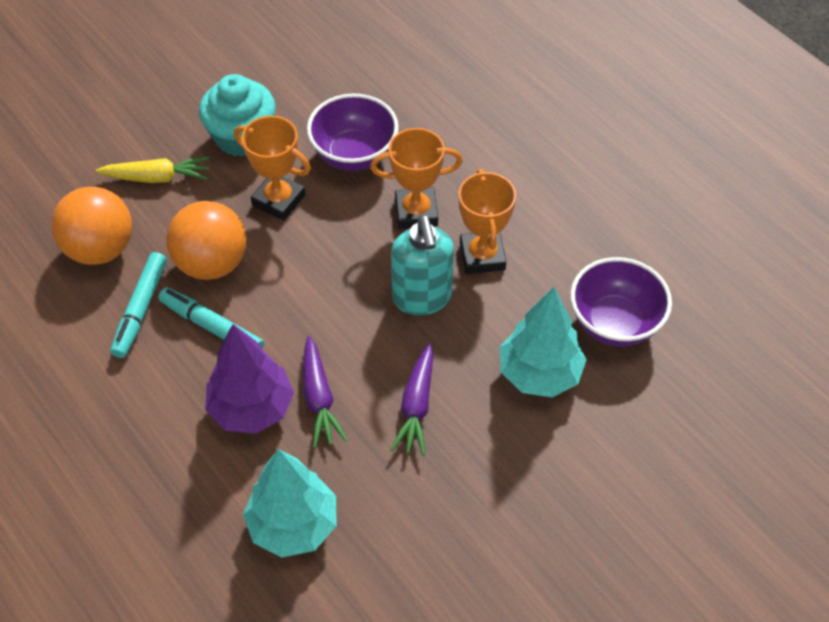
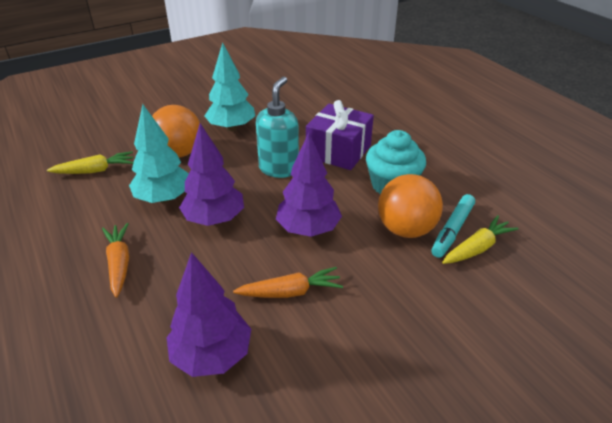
orange carrot: 0 -> 2
orange trophy: 3 -> 0
purple bowl: 2 -> 0
purple carrot: 2 -> 0
purple gift: 0 -> 1
purple tree: 1 -> 3
turquoise marker: 2 -> 1
yellow carrot: 1 -> 2

